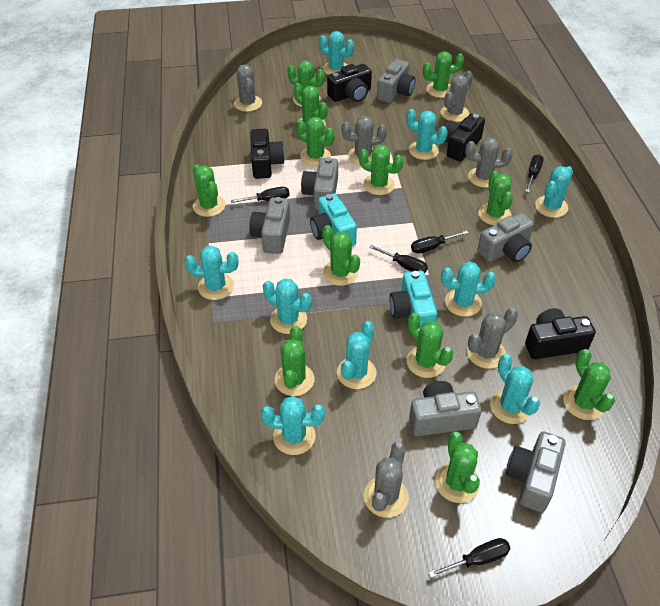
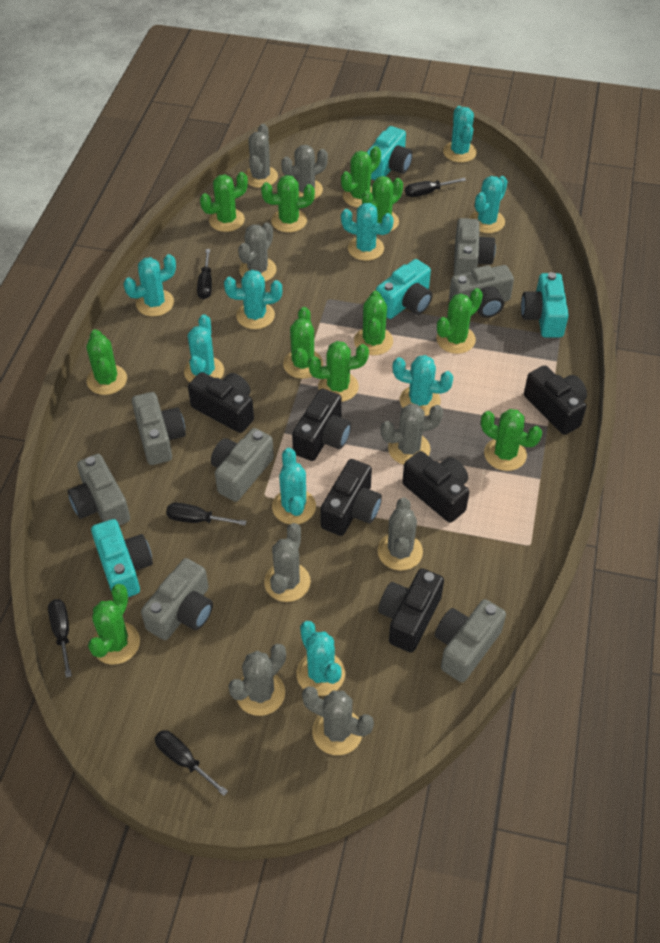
black camera: 4 -> 6
green cactus: 12 -> 11
grey cactus: 6 -> 8
grey camera: 6 -> 7
turquoise camera: 2 -> 4

